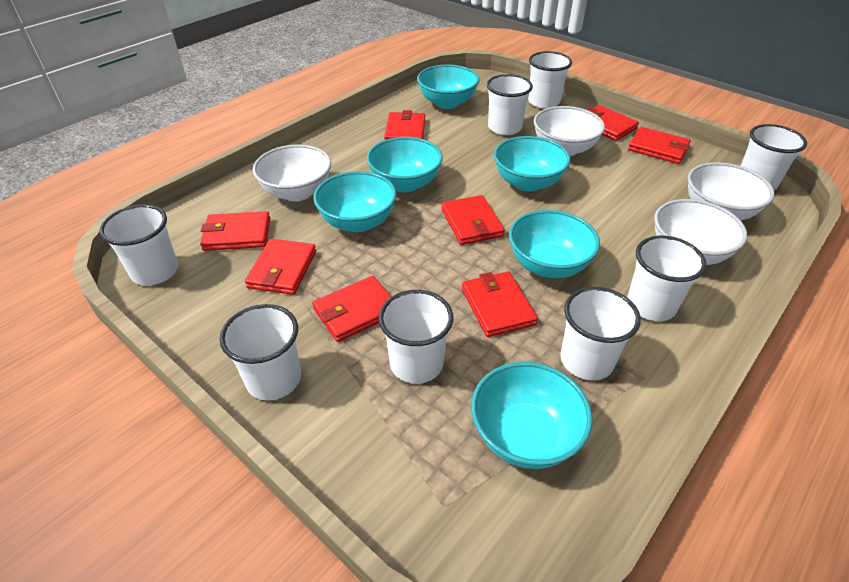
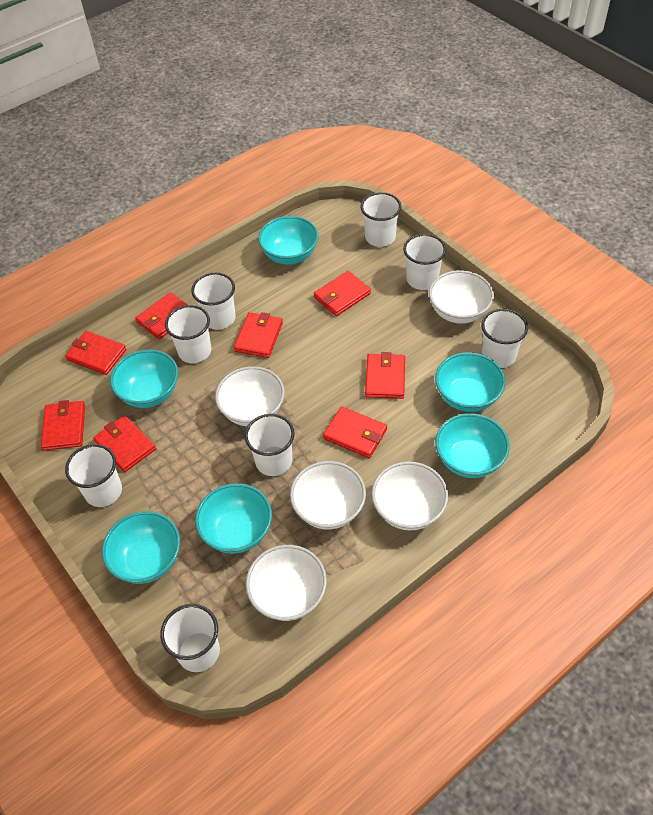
white bowl: 4 -> 5

